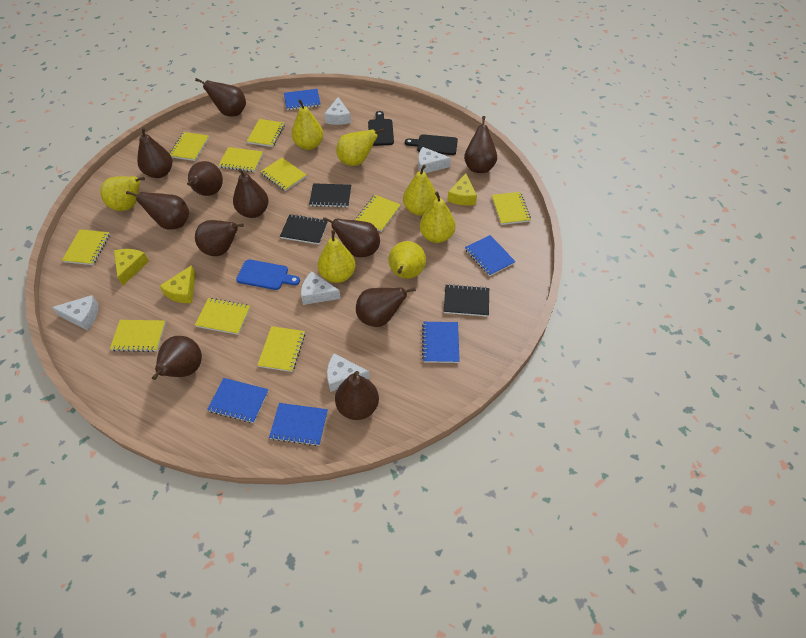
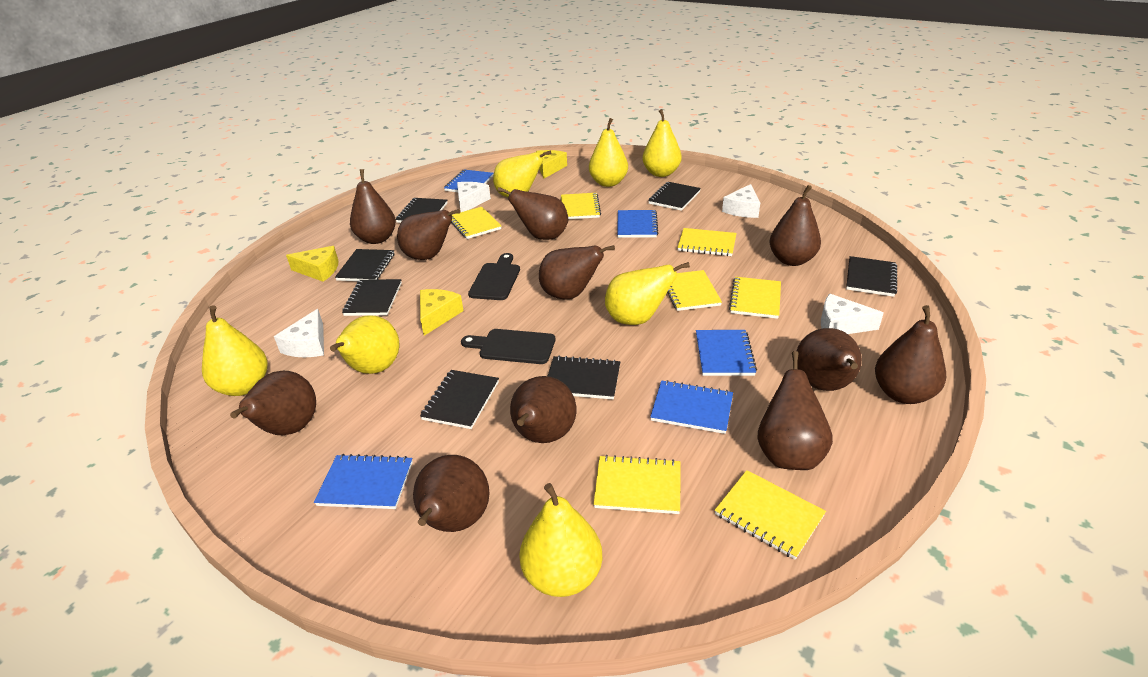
black notebook: 3 -> 7
blue cutting board: 1 -> 0
white cheese: 5 -> 4
yellow notebook: 10 -> 7

